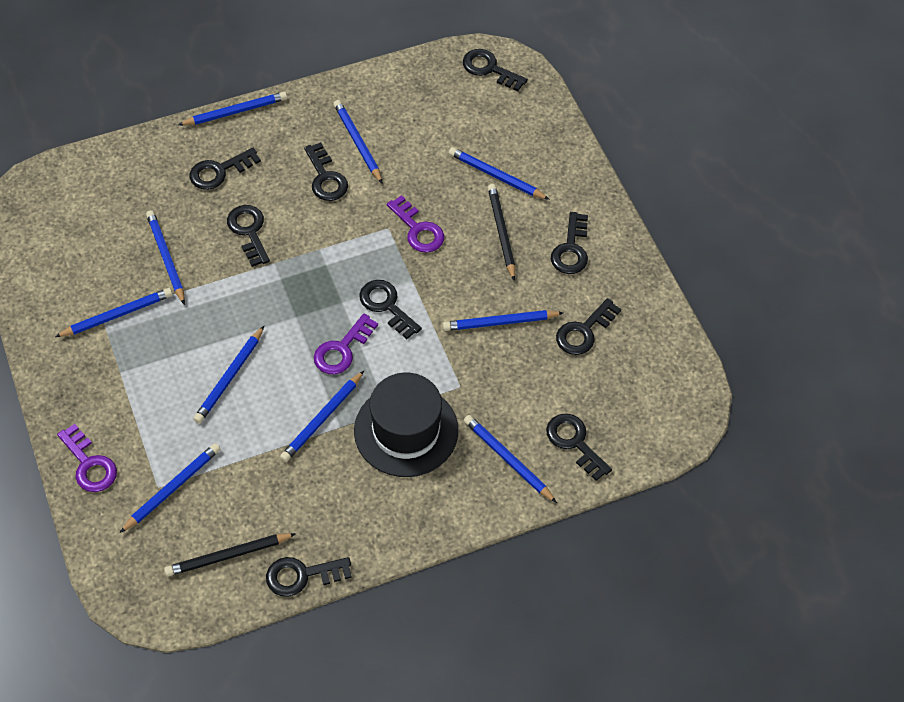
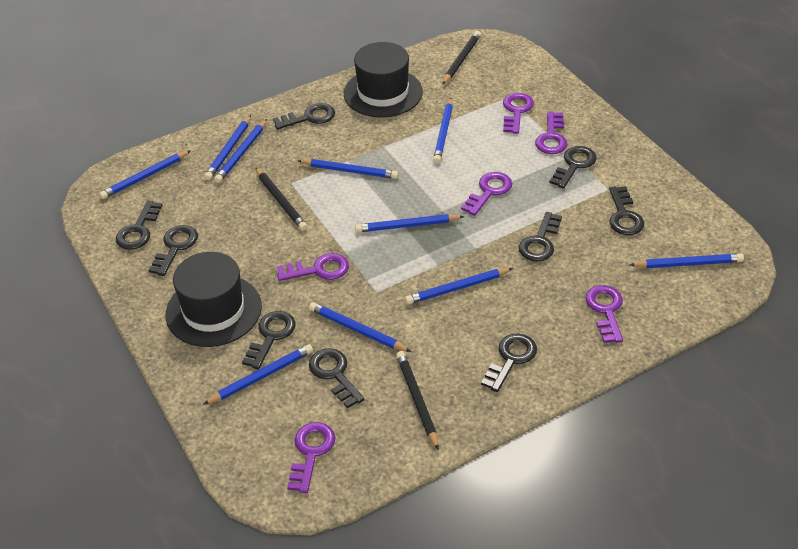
black hat: 1 -> 2
black pencil: 2 -> 3
purple key: 3 -> 6

